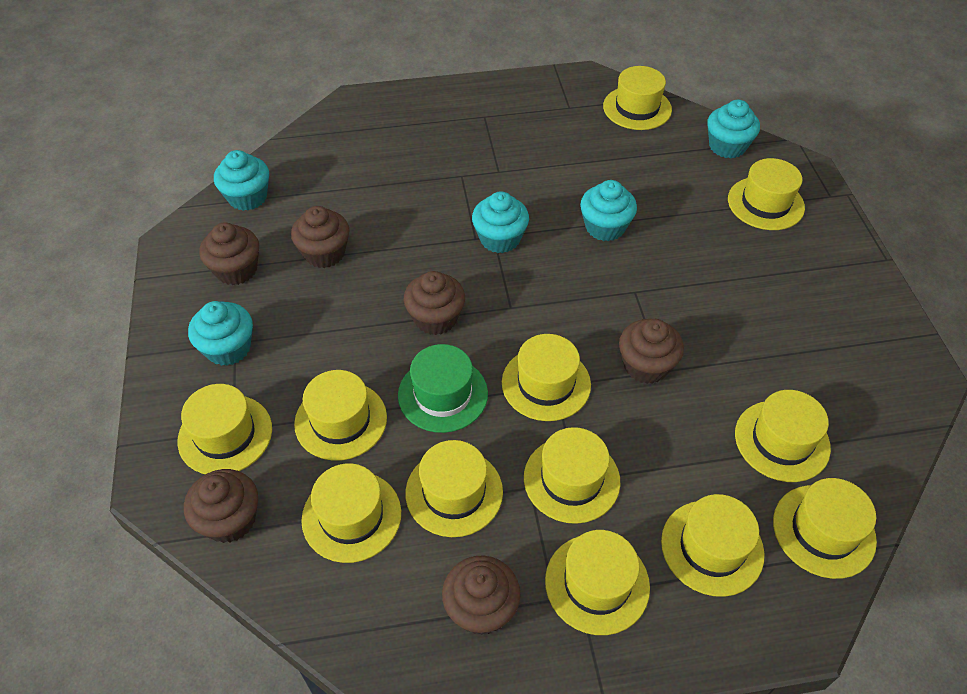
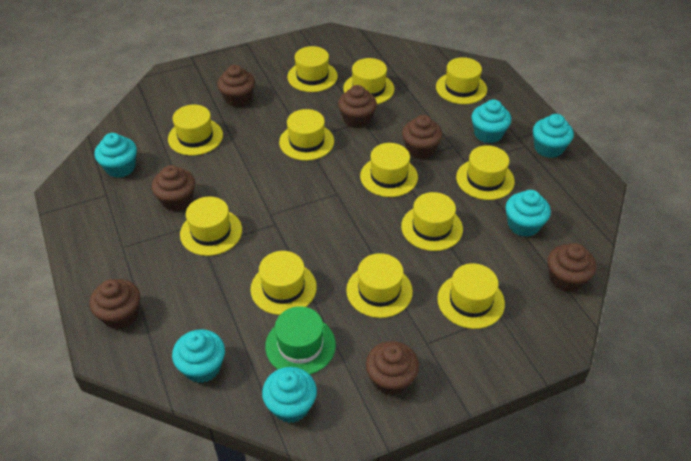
brown cupcake: 6 -> 7
turquoise cupcake: 5 -> 6

